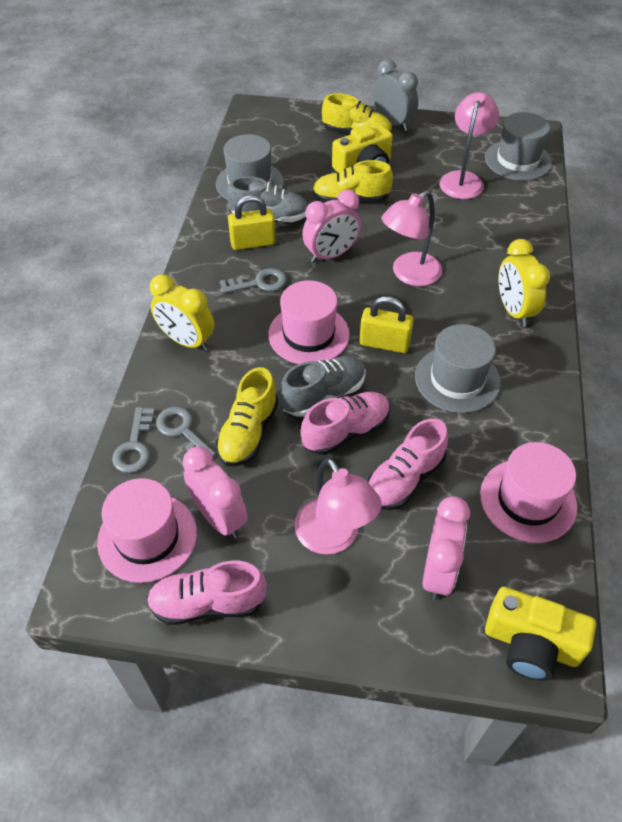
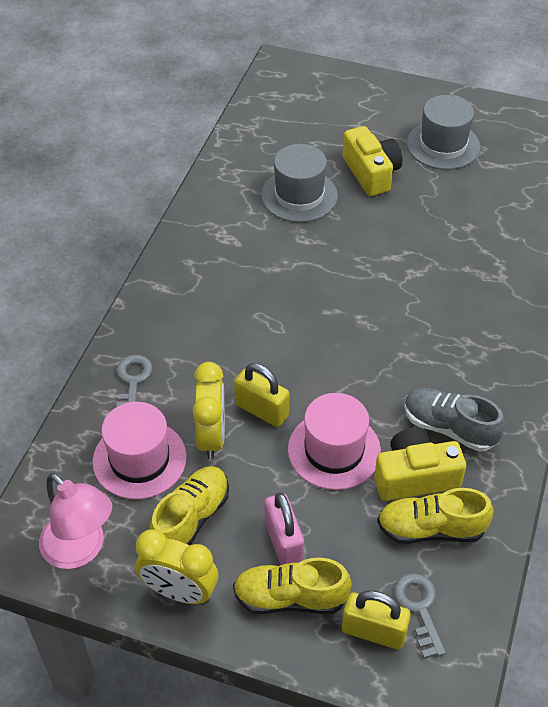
grey clock: 1 -> 0
grey hat: 3 -> 2
grey key: 3 -> 2
grey shoe: 2 -> 1
pink clock: 3 -> 0
pink hat: 3 -> 2
pink lamp: 3 -> 1
pink padlock: 0 -> 1
pink shoe: 3 -> 0

